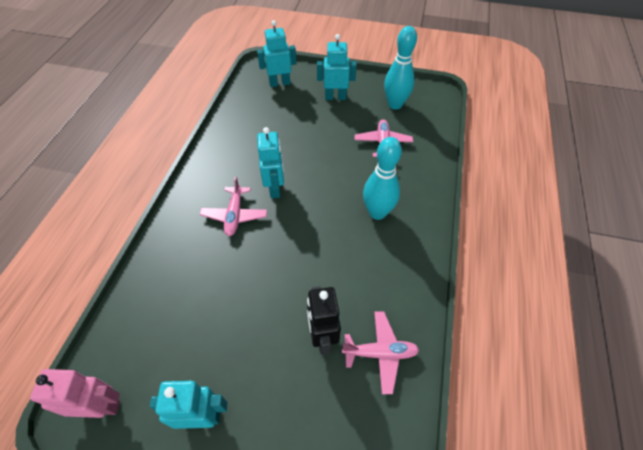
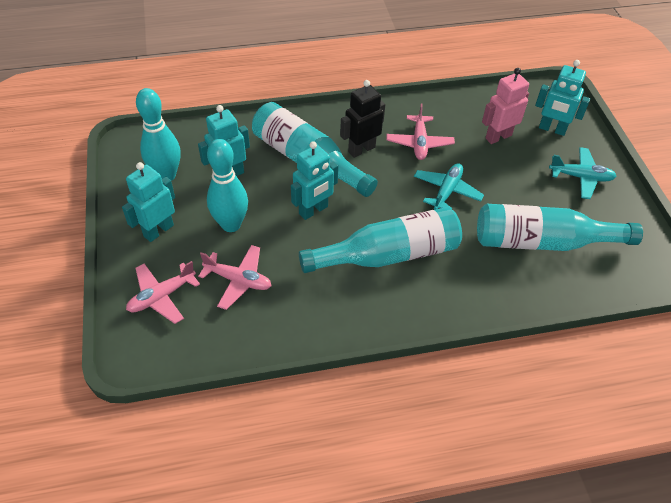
turquoise bottle: 0 -> 3
turquoise plane: 0 -> 2

